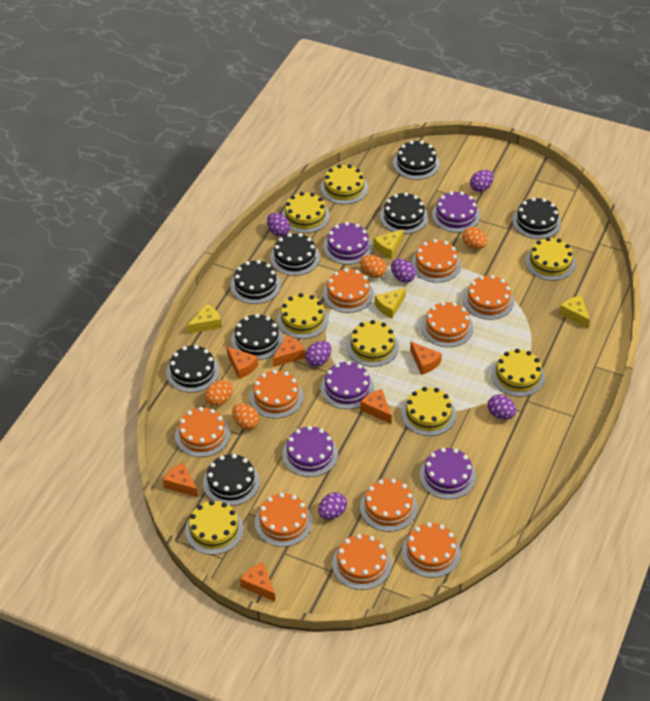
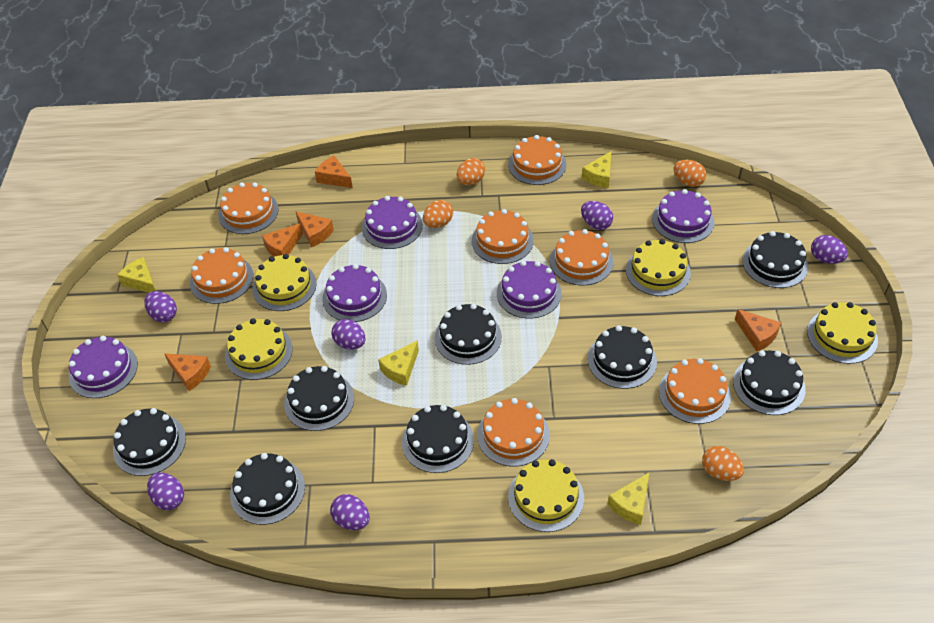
orange cake: 10 -> 7
orange cheese: 6 -> 5
yellow cake: 8 -> 5

